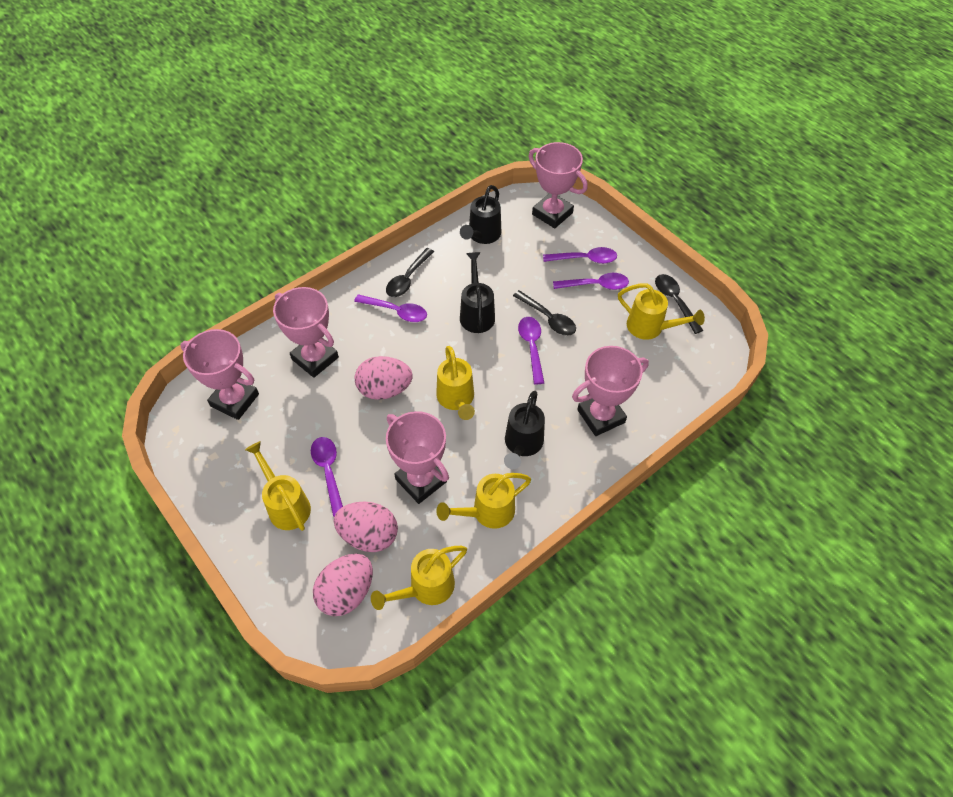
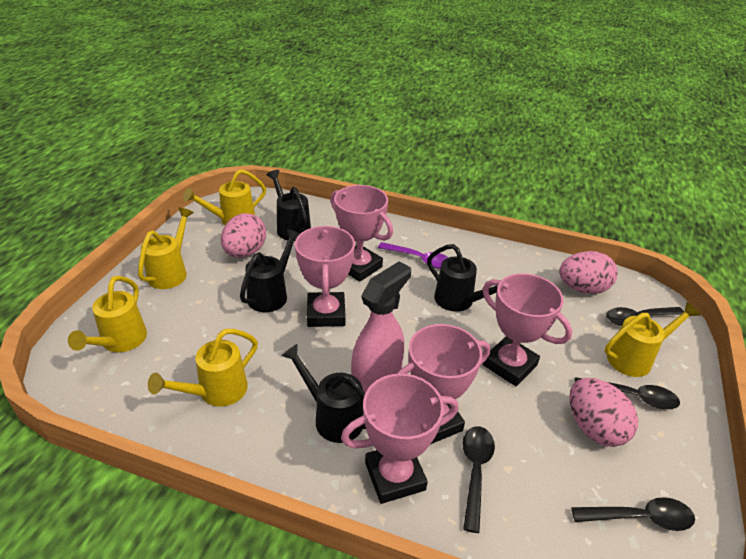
black spoon: 3 -> 4
black watering can: 3 -> 4
pink spray bottle: 0 -> 1
purple spoon: 5 -> 1

